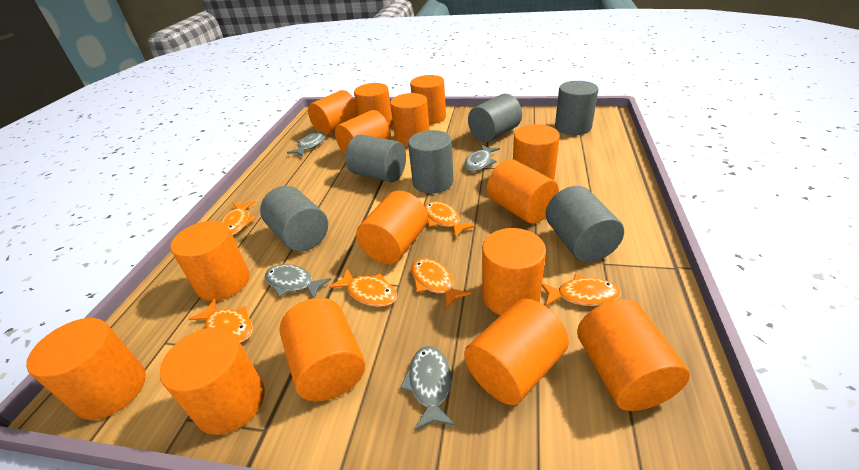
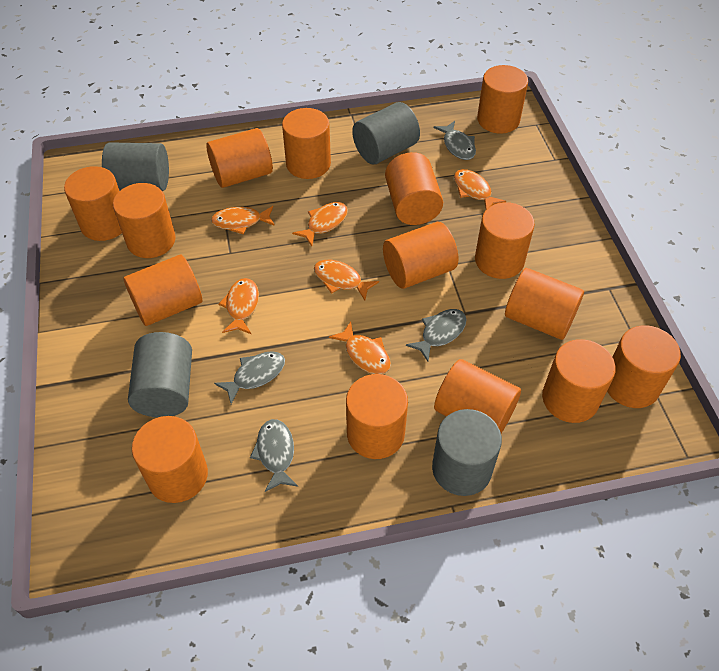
grey cylinder: 6 -> 4

